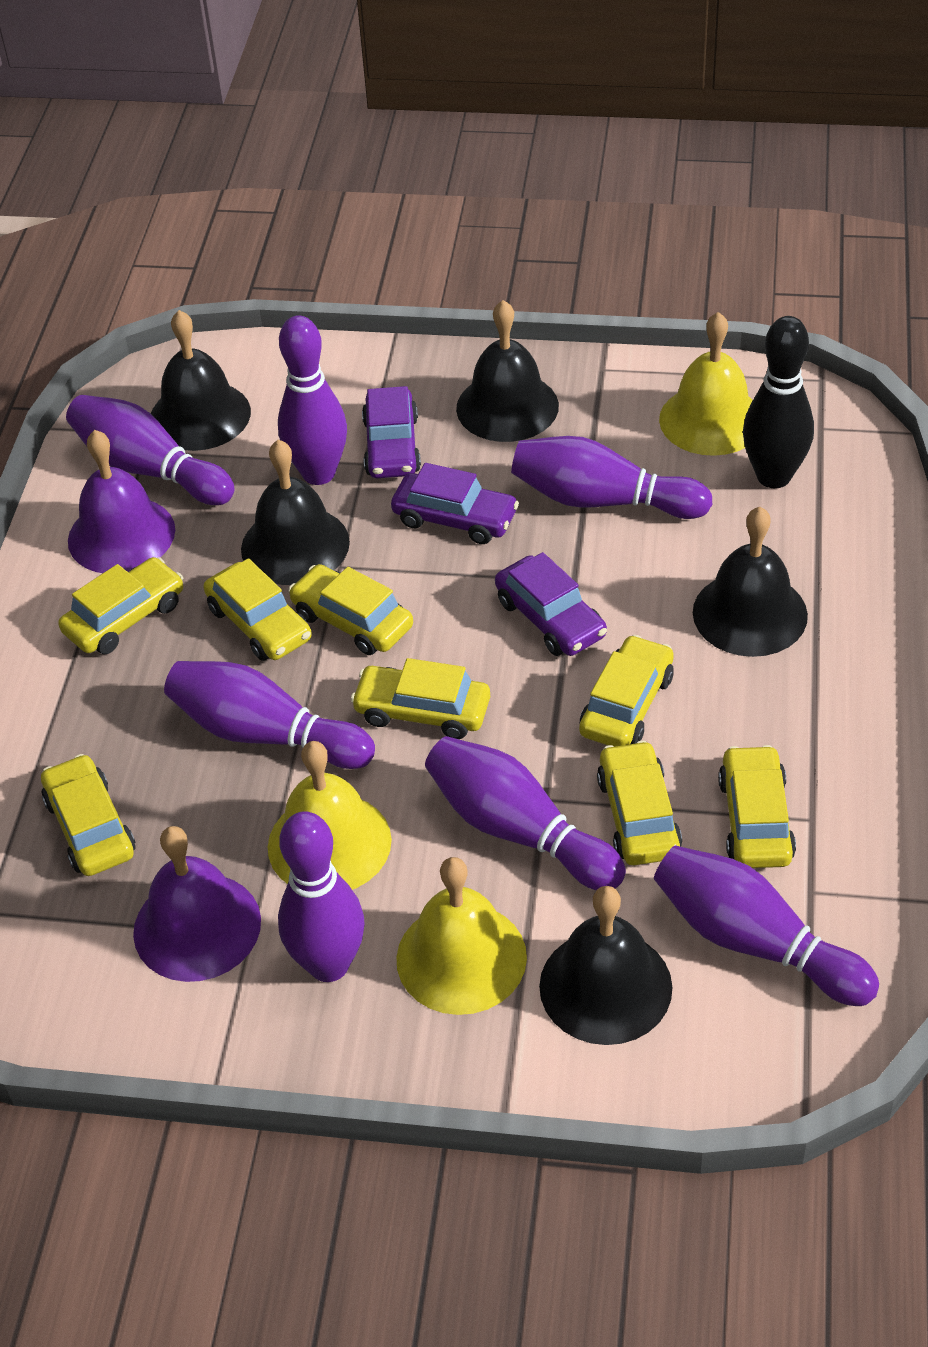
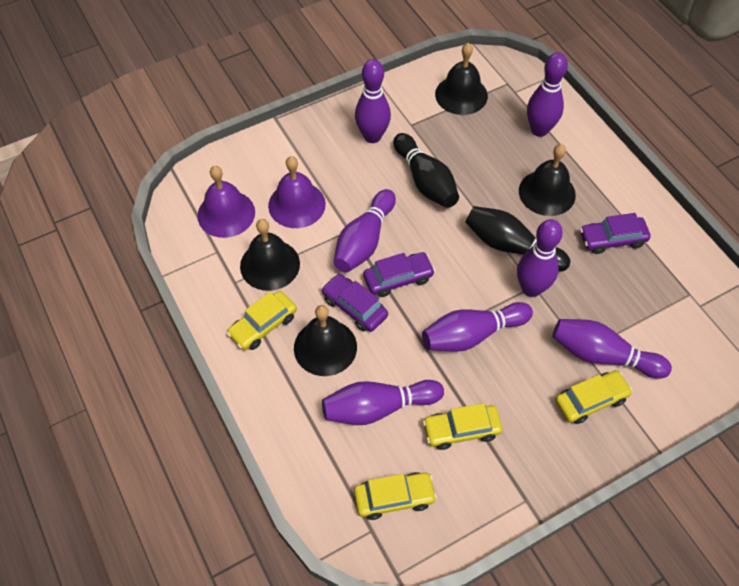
black bell: 5 -> 4
black bowling pin: 1 -> 2
yellow bell: 3 -> 0
yellow car: 8 -> 4

